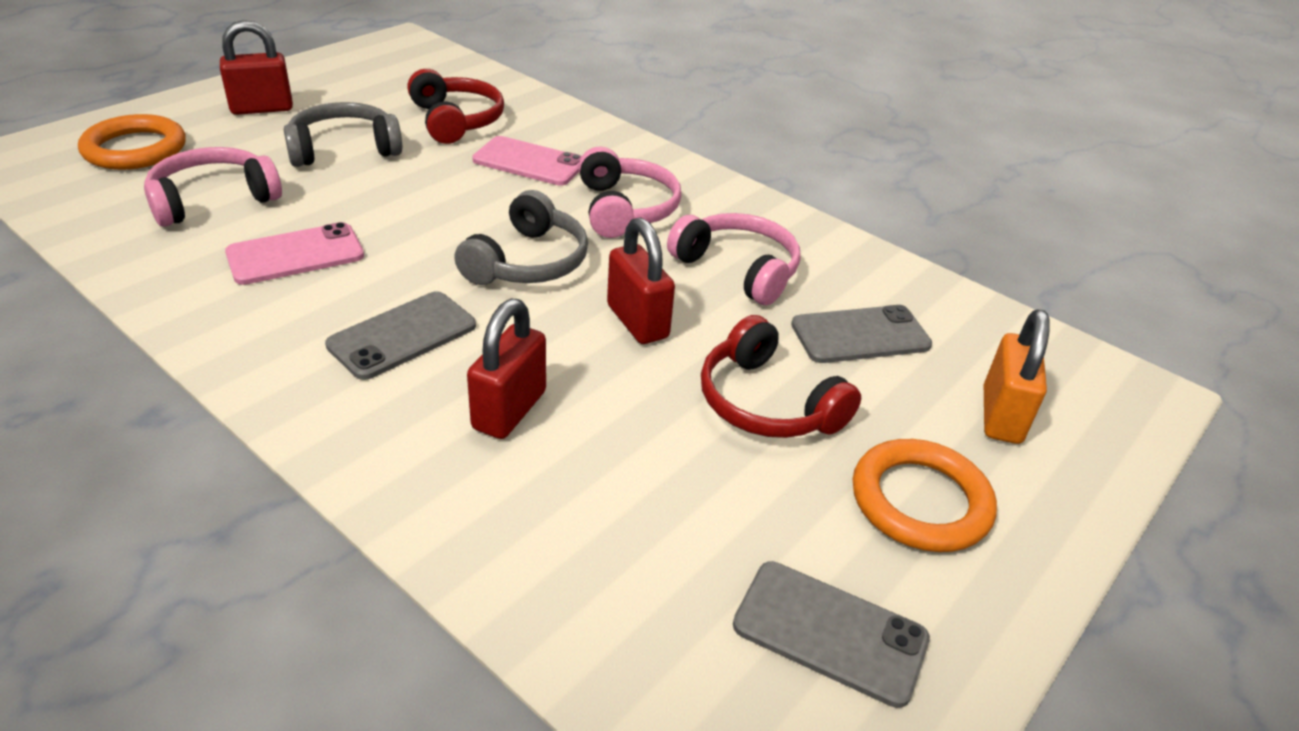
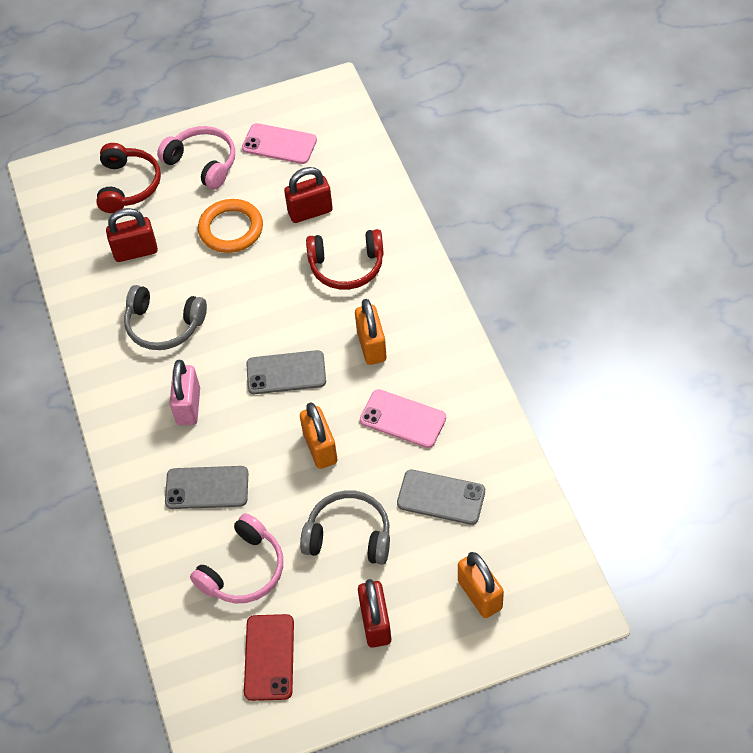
orange padlock: 1 -> 3
orange ring: 2 -> 1
pink headphones: 3 -> 2
pink padlock: 0 -> 1
red phone: 0 -> 1

